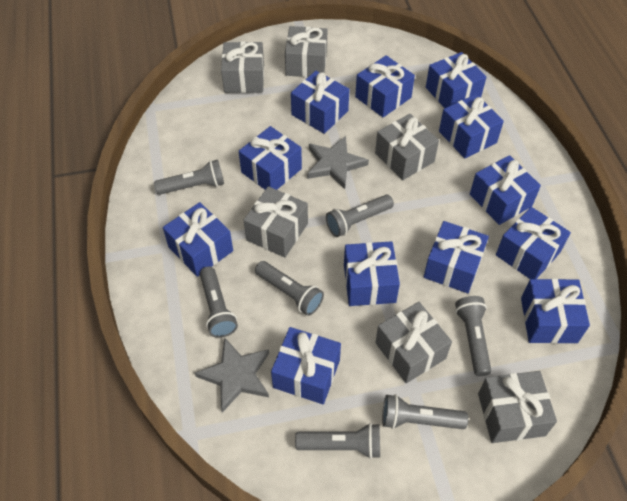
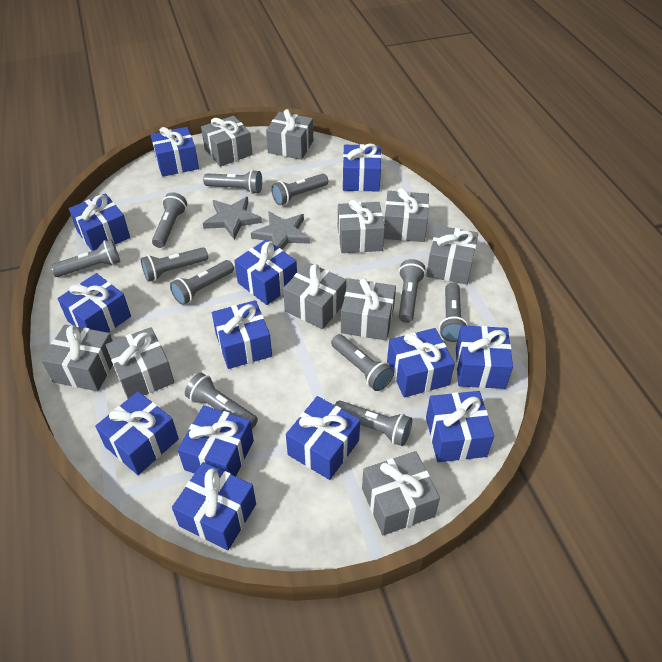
blue gift: 12 -> 13
grey flashlight: 7 -> 11
grey gift: 6 -> 10

